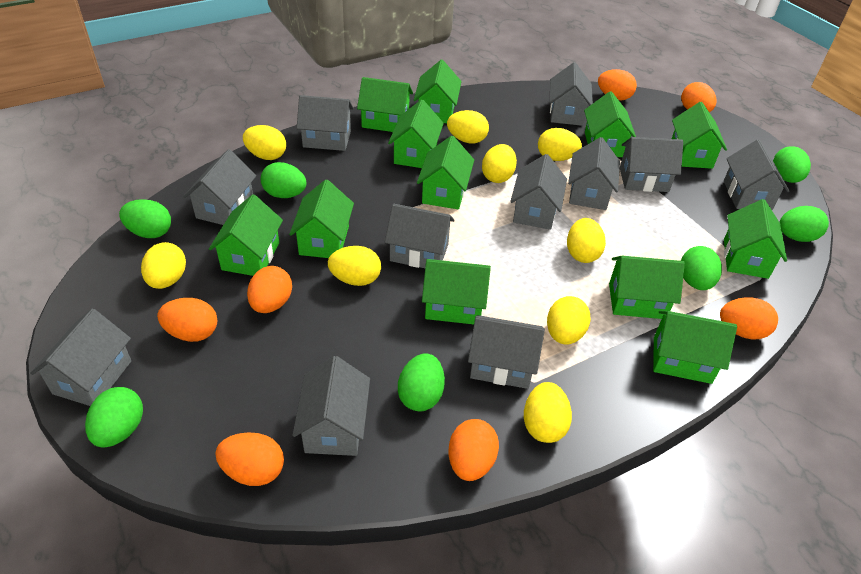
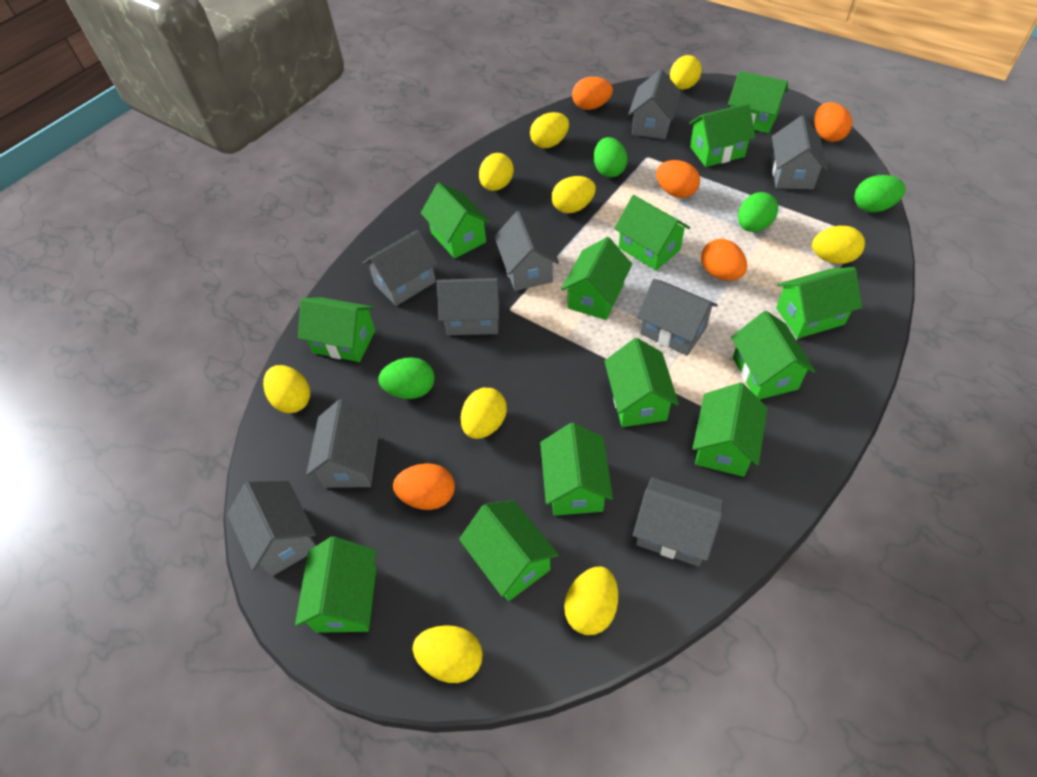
green egg: 7 -> 4
green house: 12 -> 13
grey house: 11 -> 9
orange egg: 7 -> 5

